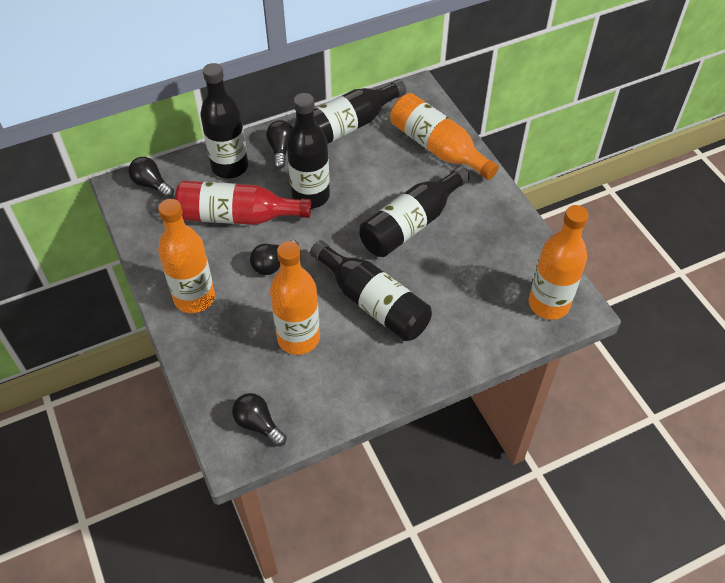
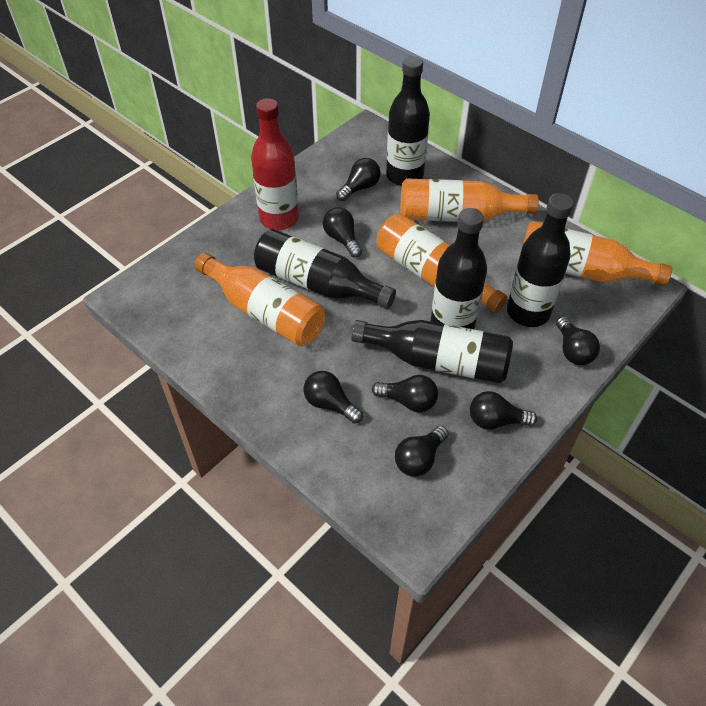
black light bulb: 4 -> 7

